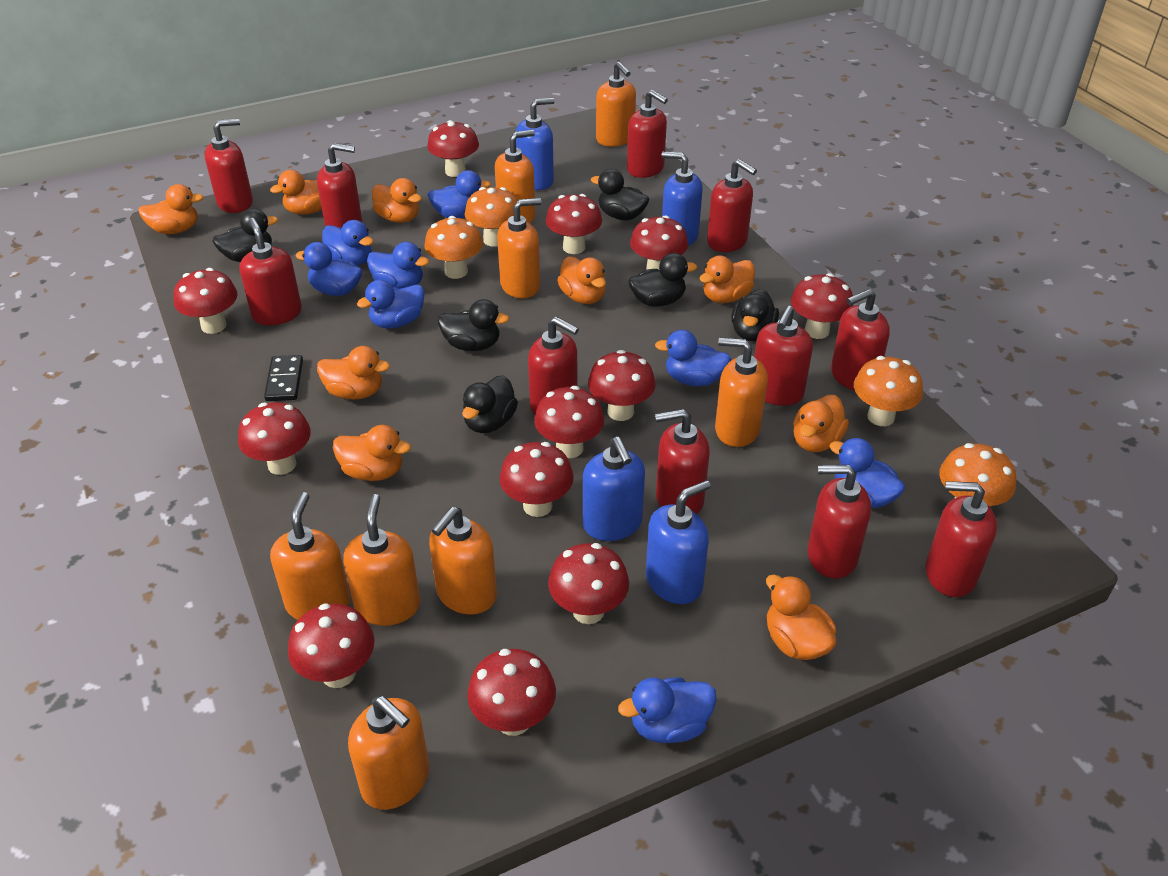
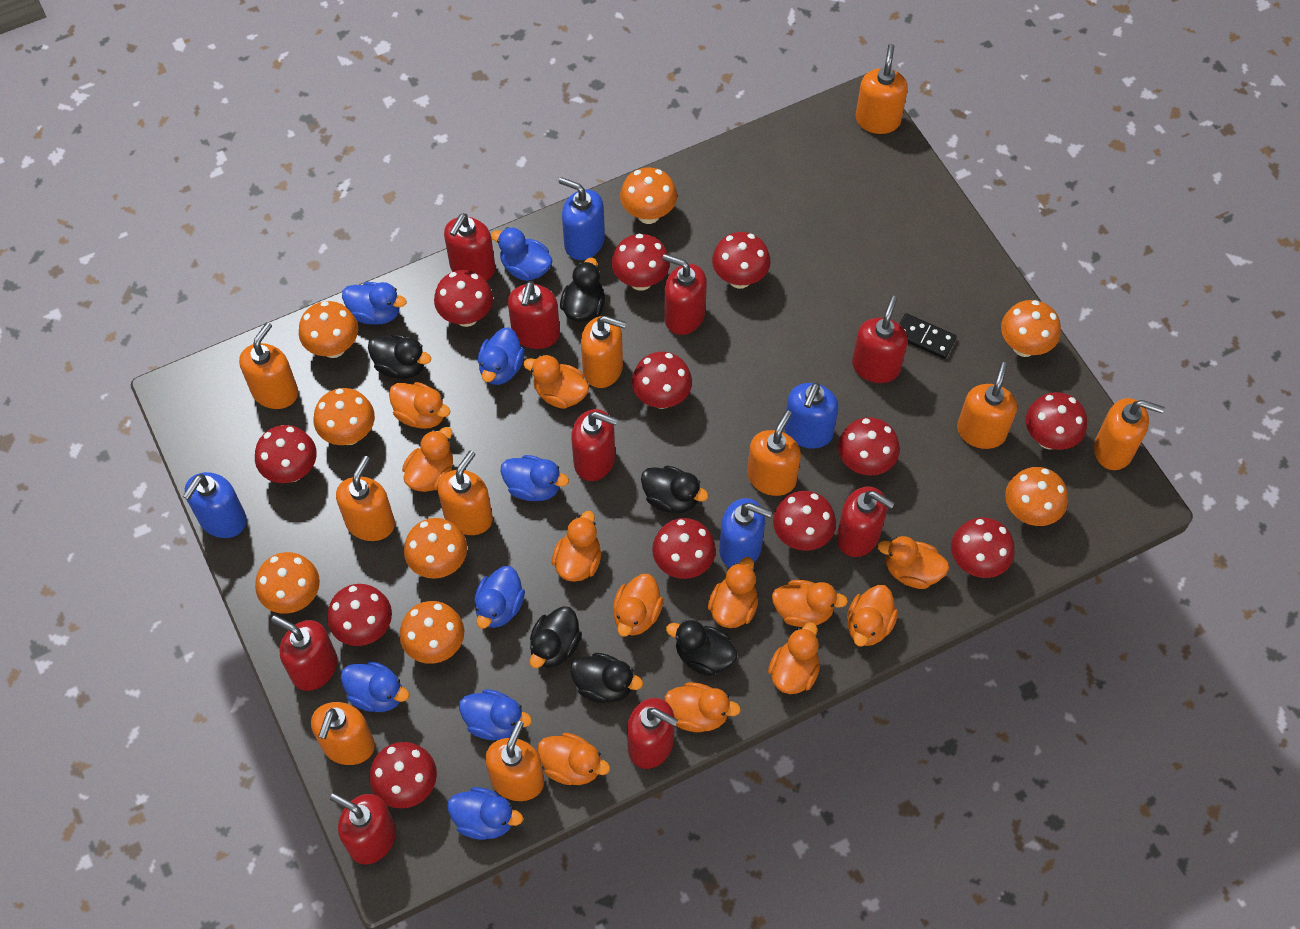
orange duck: 9 -> 12
orange mushroom: 4 -> 8
orange soap dispenser: 8 -> 10
red soap dispenser: 11 -> 9

